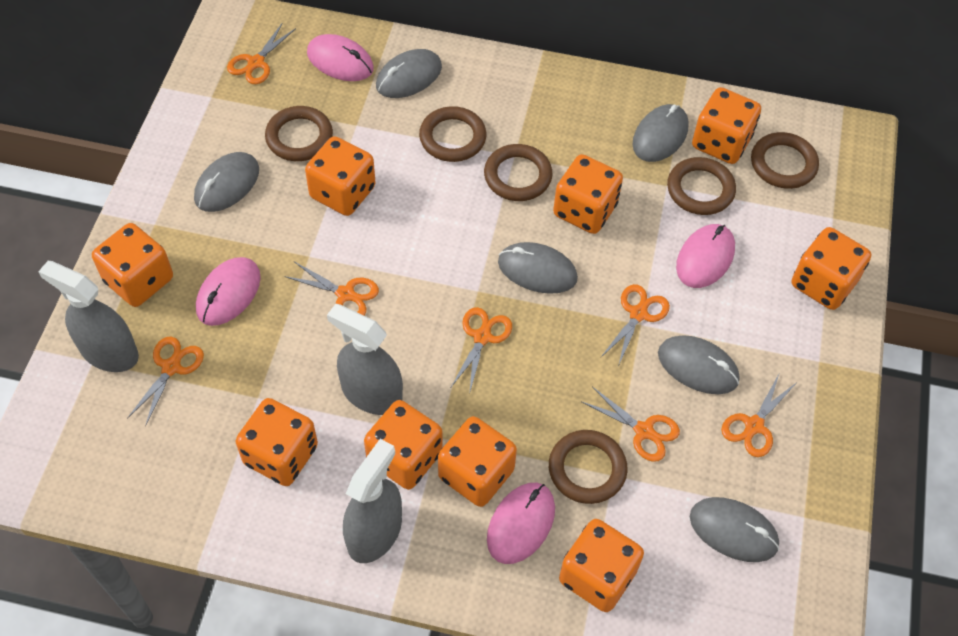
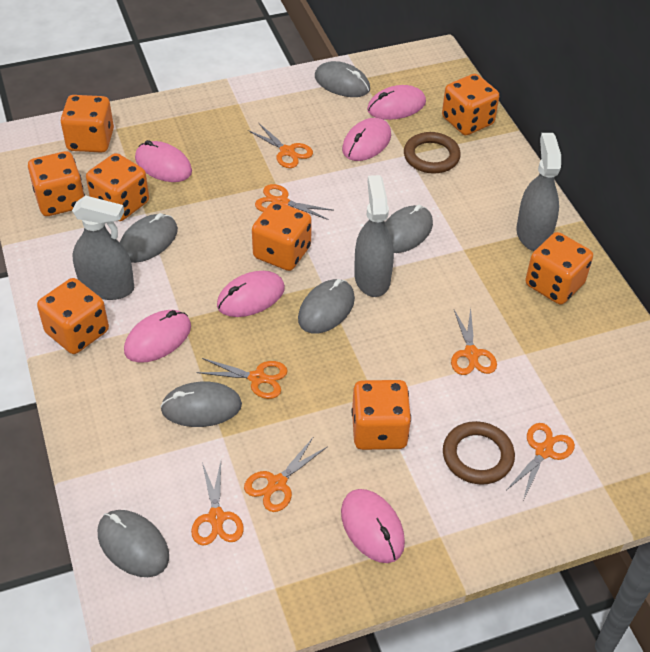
brown ring: 6 -> 2
orange dice: 9 -> 8
pink mouse: 4 -> 6

